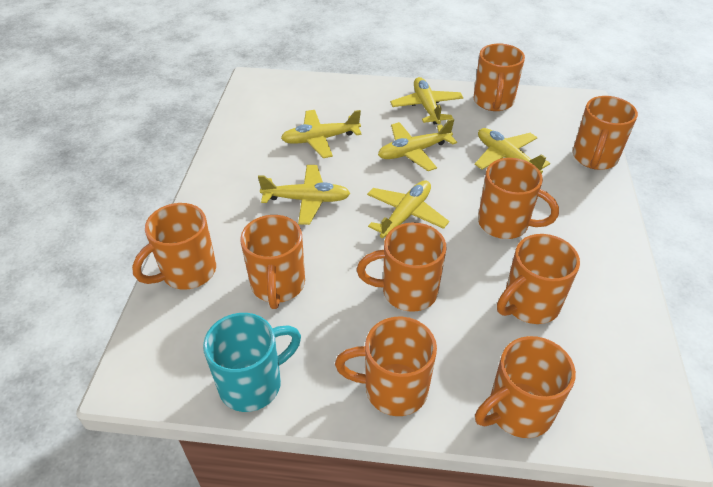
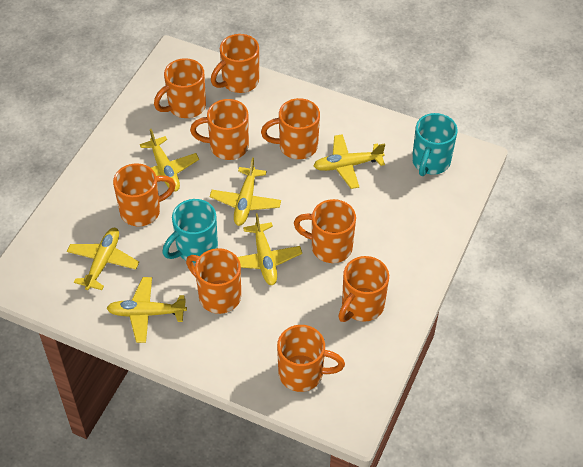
turquoise mug: 1 -> 2

